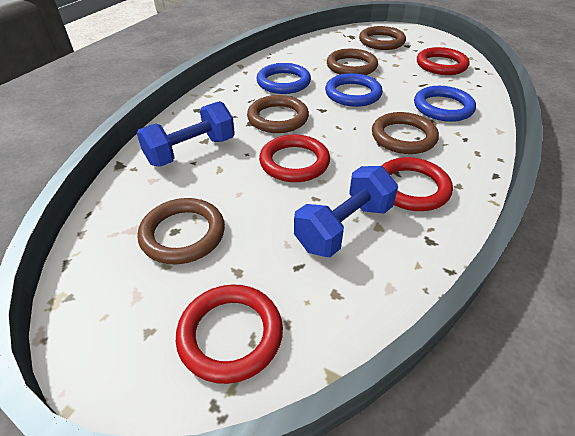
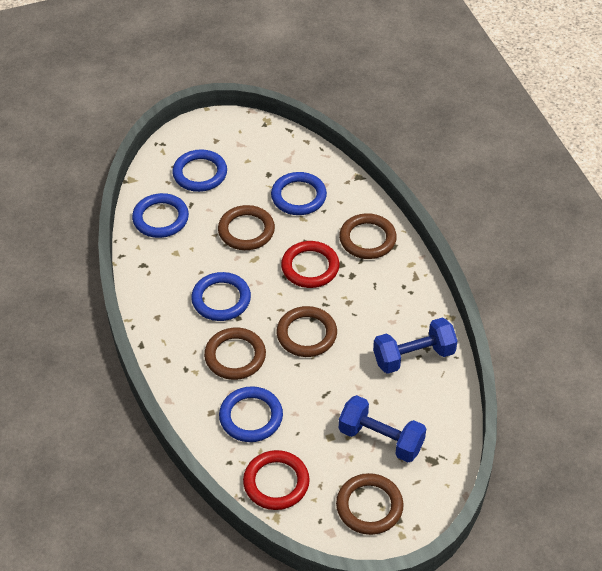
blue ring: 3 -> 5
red ring: 4 -> 2

